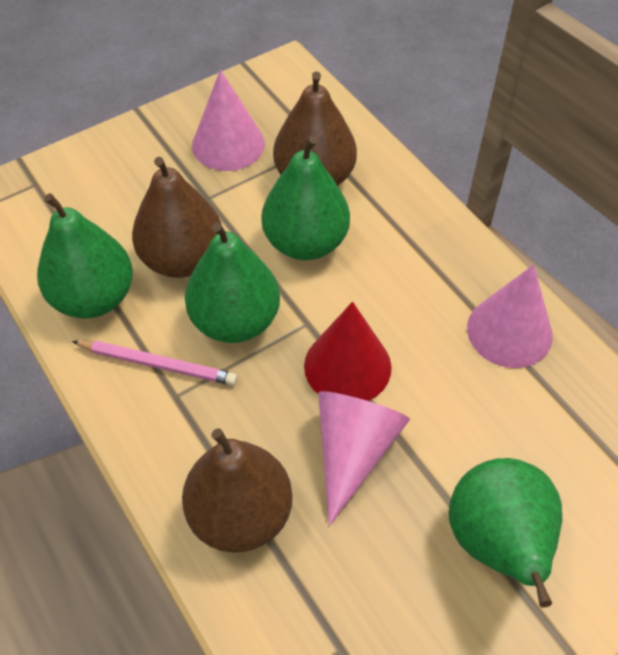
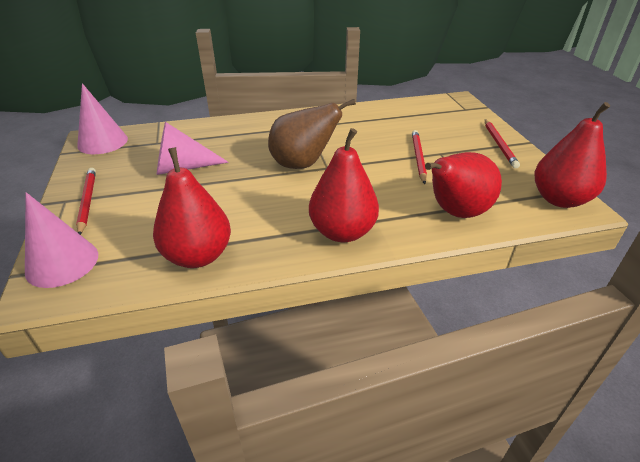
brown pear: 3 -> 1
green pear: 4 -> 0
pink pencil: 1 -> 0
red cone: 1 -> 0
red pear: 0 -> 4
red pencil: 0 -> 3

